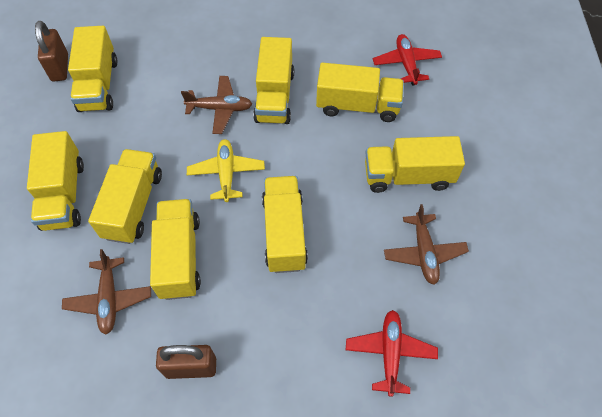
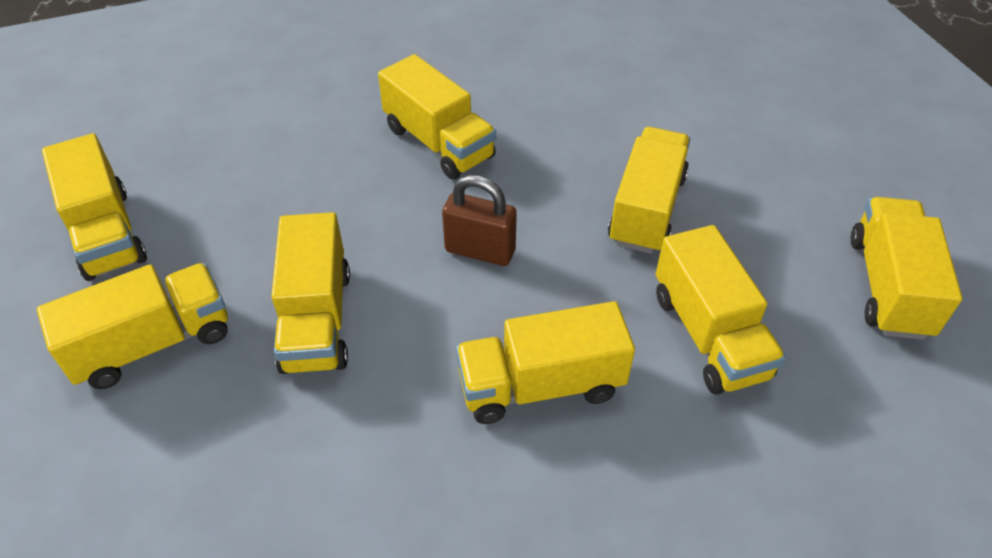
brown padlock: 2 -> 1
brown plane: 3 -> 0
red plane: 2 -> 0
yellow plane: 1 -> 0

